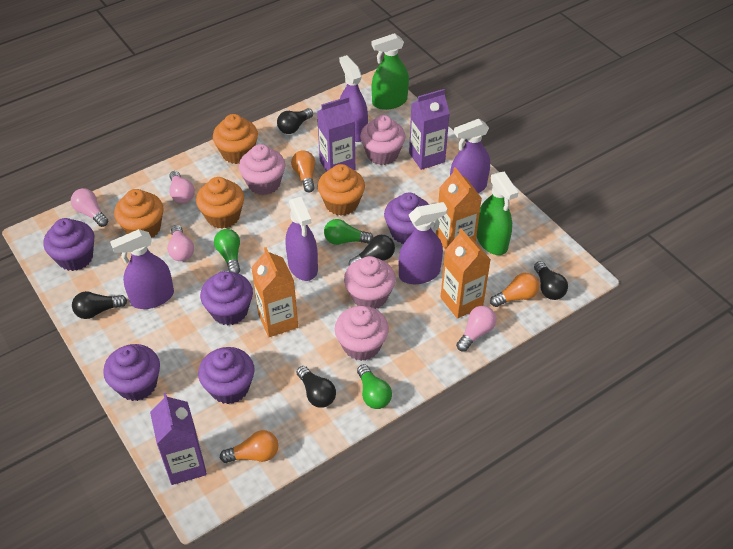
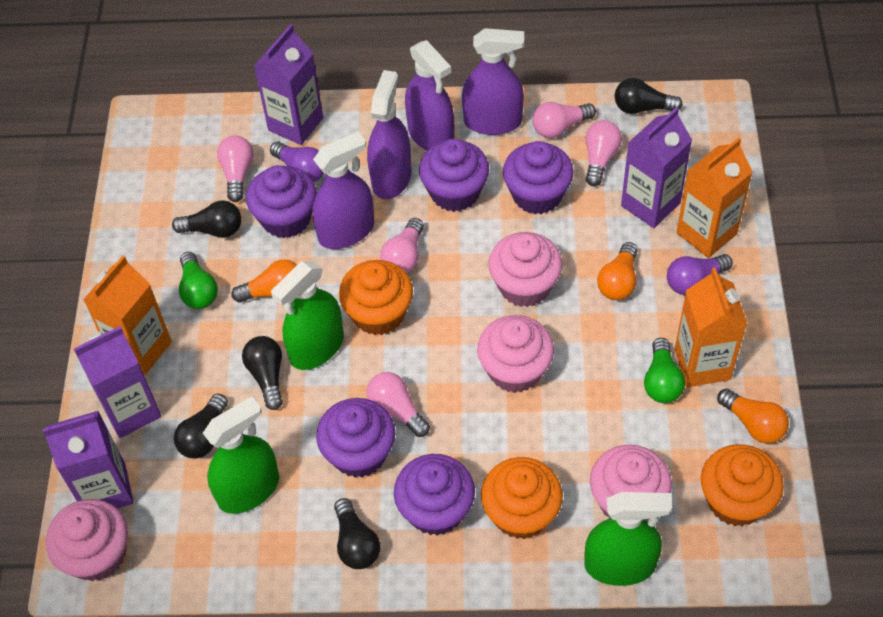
green light bulb: 3 -> 2
green spray bottle: 2 -> 3
orange cupcake: 4 -> 3
pink light bulb: 4 -> 5
purple carton: 3 -> 4
purple light bulb: 0 -> 2
purple spray bottle: 5 -> 4

